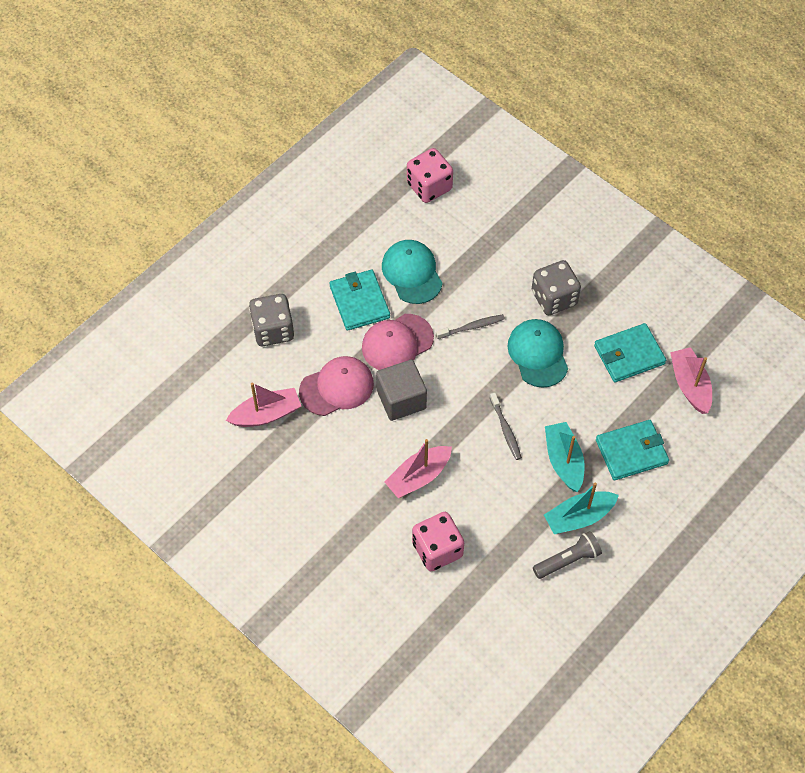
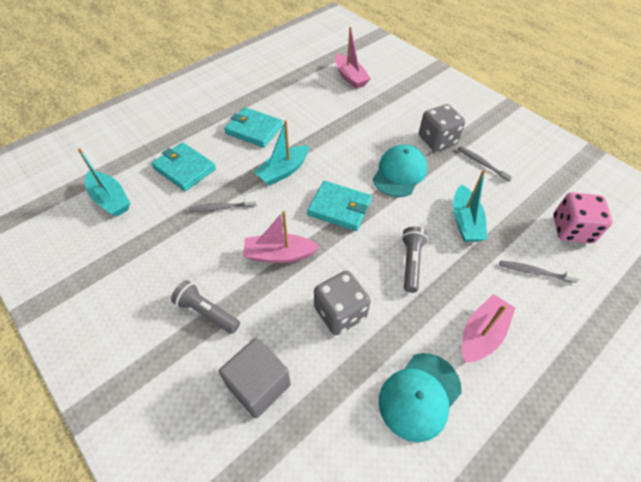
grey flashlight: 1 -> 2
grey toothbrush: 2 -> 3
pink cap: 2 -> 0
pink dice: 2 -> 1
turquoise boat: 2 -> 3

